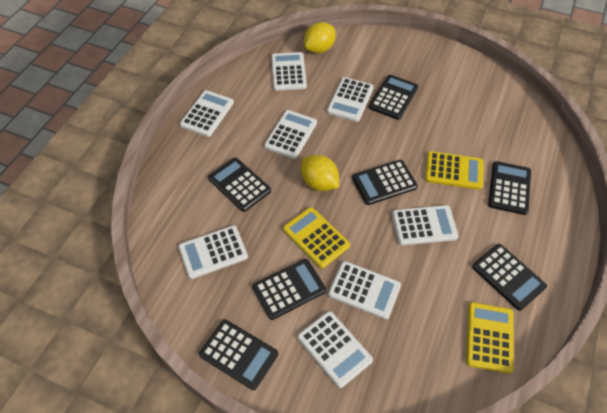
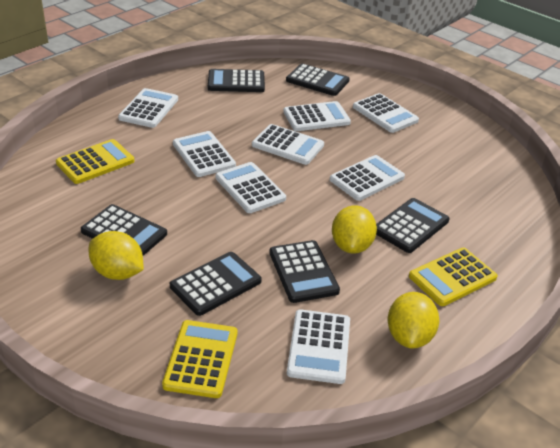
black calculator: 7 -> 6
yellow lemon: 2 -> 3

